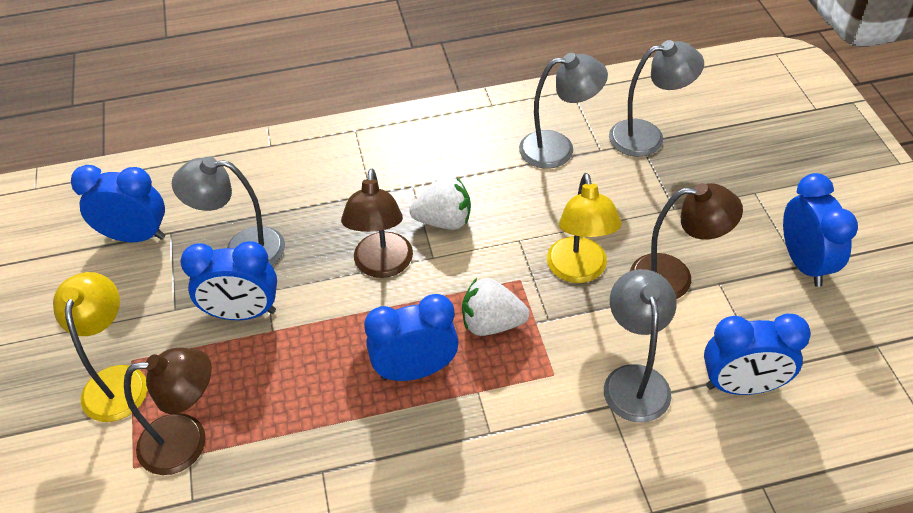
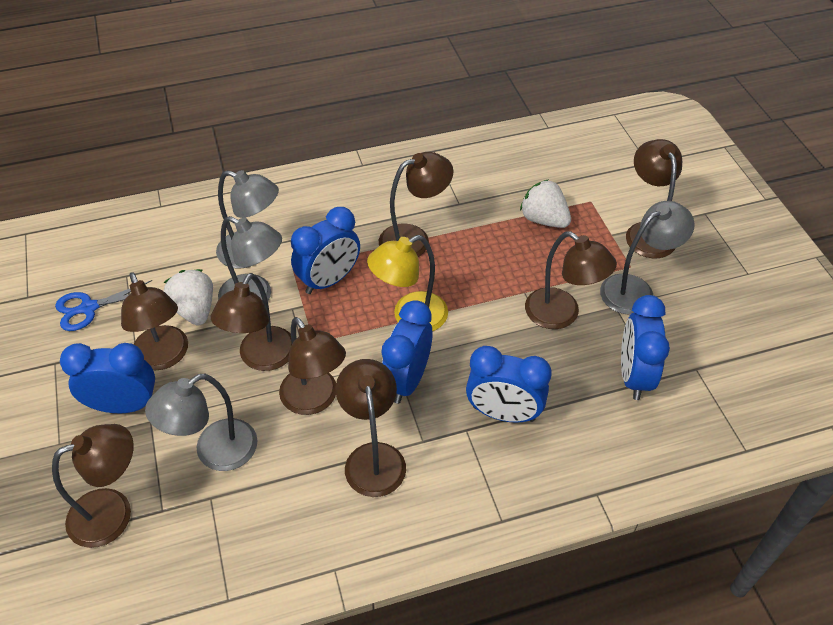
blue scissors: 0 -> 1
brown lamp: 3 -> 8
yellow lamp: 2 -> 1

